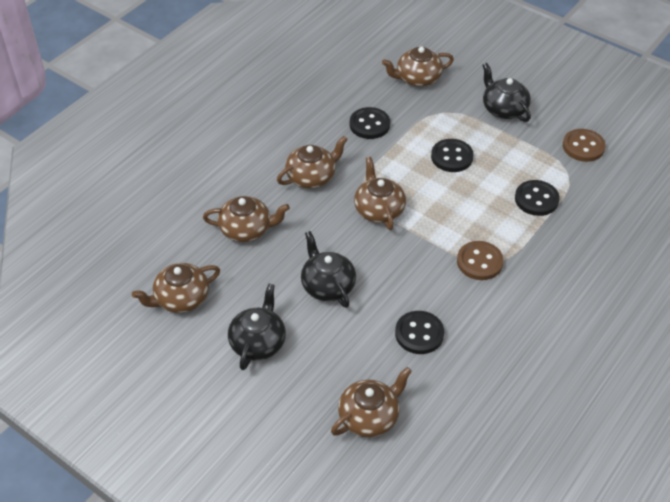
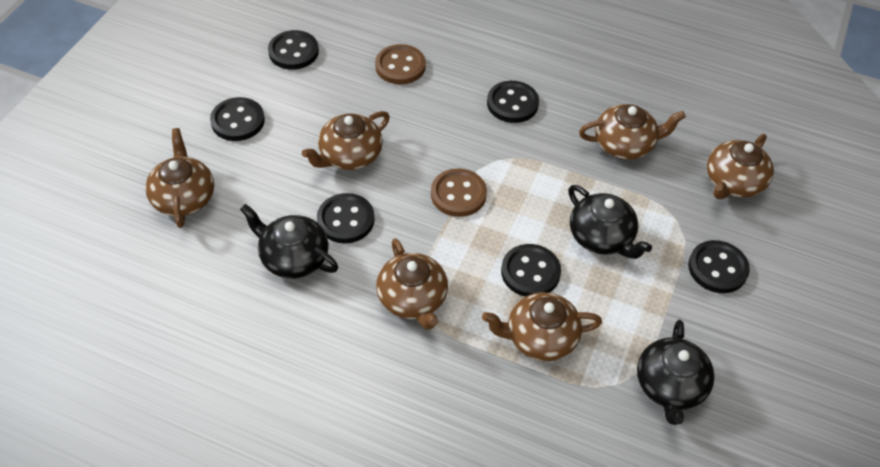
black button: 4 -> 6

